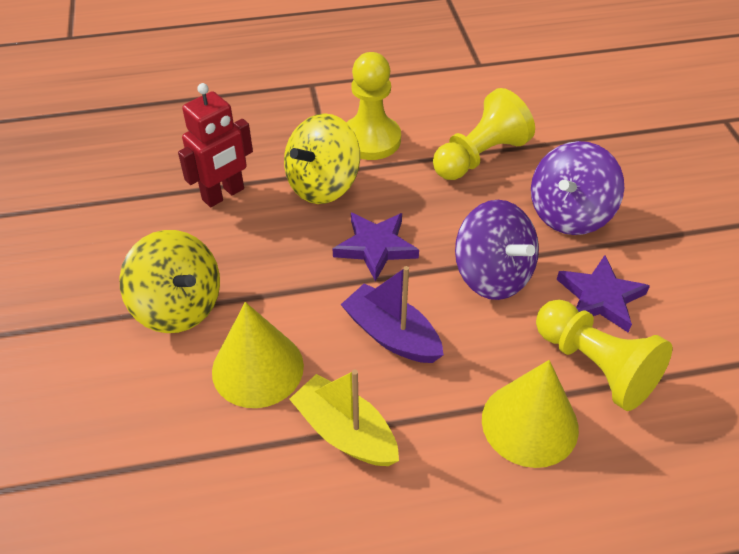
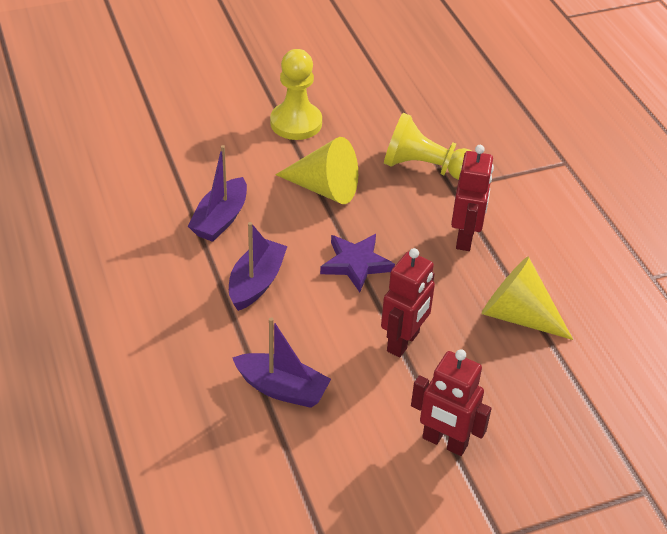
purple boat: 1 -> 3
purple spinning top: 2 -> 0
purple star: 2 -> 1
red robot: 1 -> 3
yellow boat: 1 -> 0
yellow pawn: 3 -> 2
yellow spinning top: 2 -> 0

